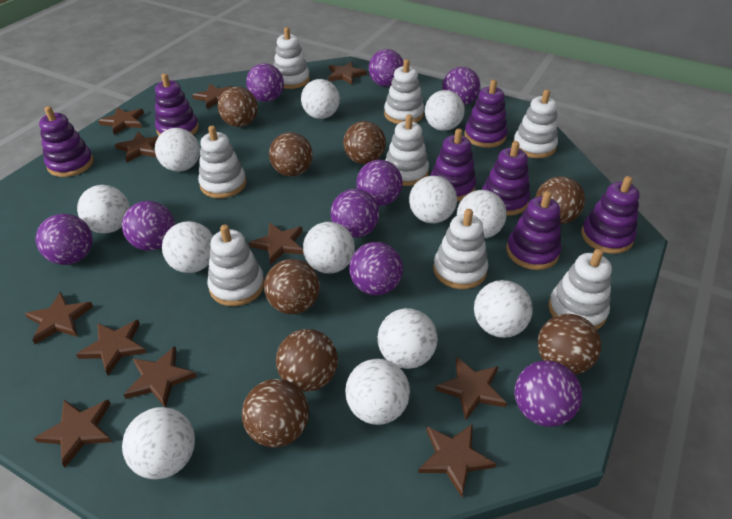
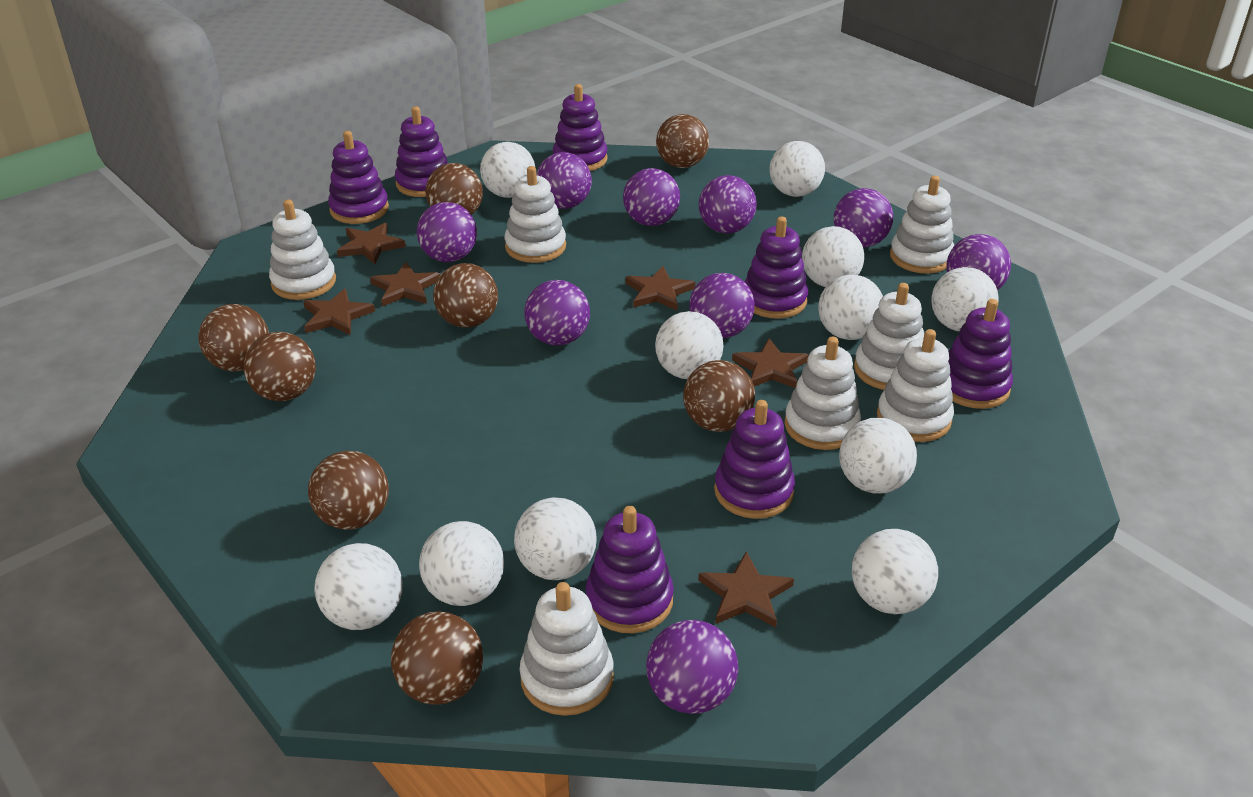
brown star: 11 -> 6
white ball: 12 -> 11
white stacking toy: 8 -> 7

